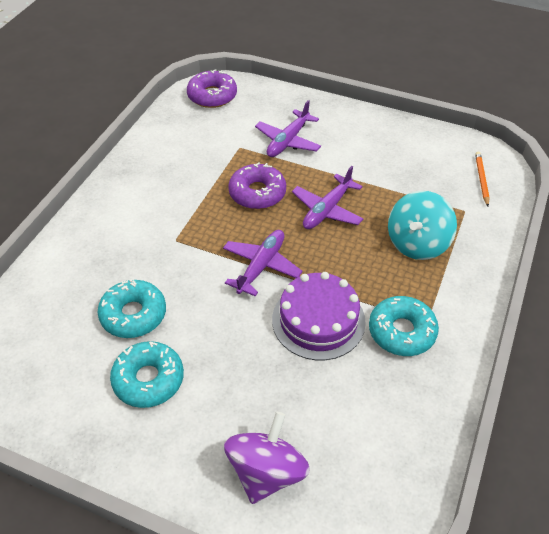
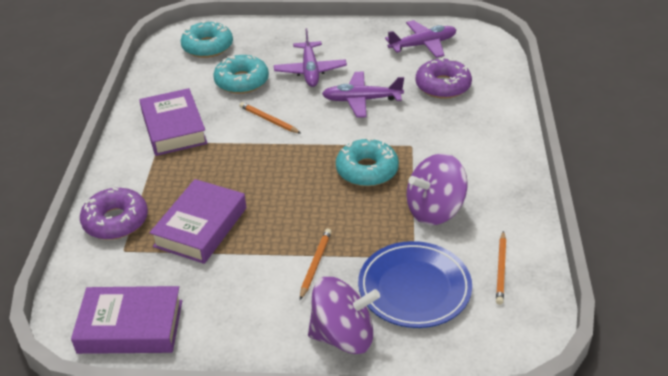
blue plate: 0 -> 1
orange pencil: 1 -> 3
purple book: 0 -> 3
purple cake: 1 -> 0
purple spinning top: 1 -> 2
turquoise spinning top: 1 -> 0

